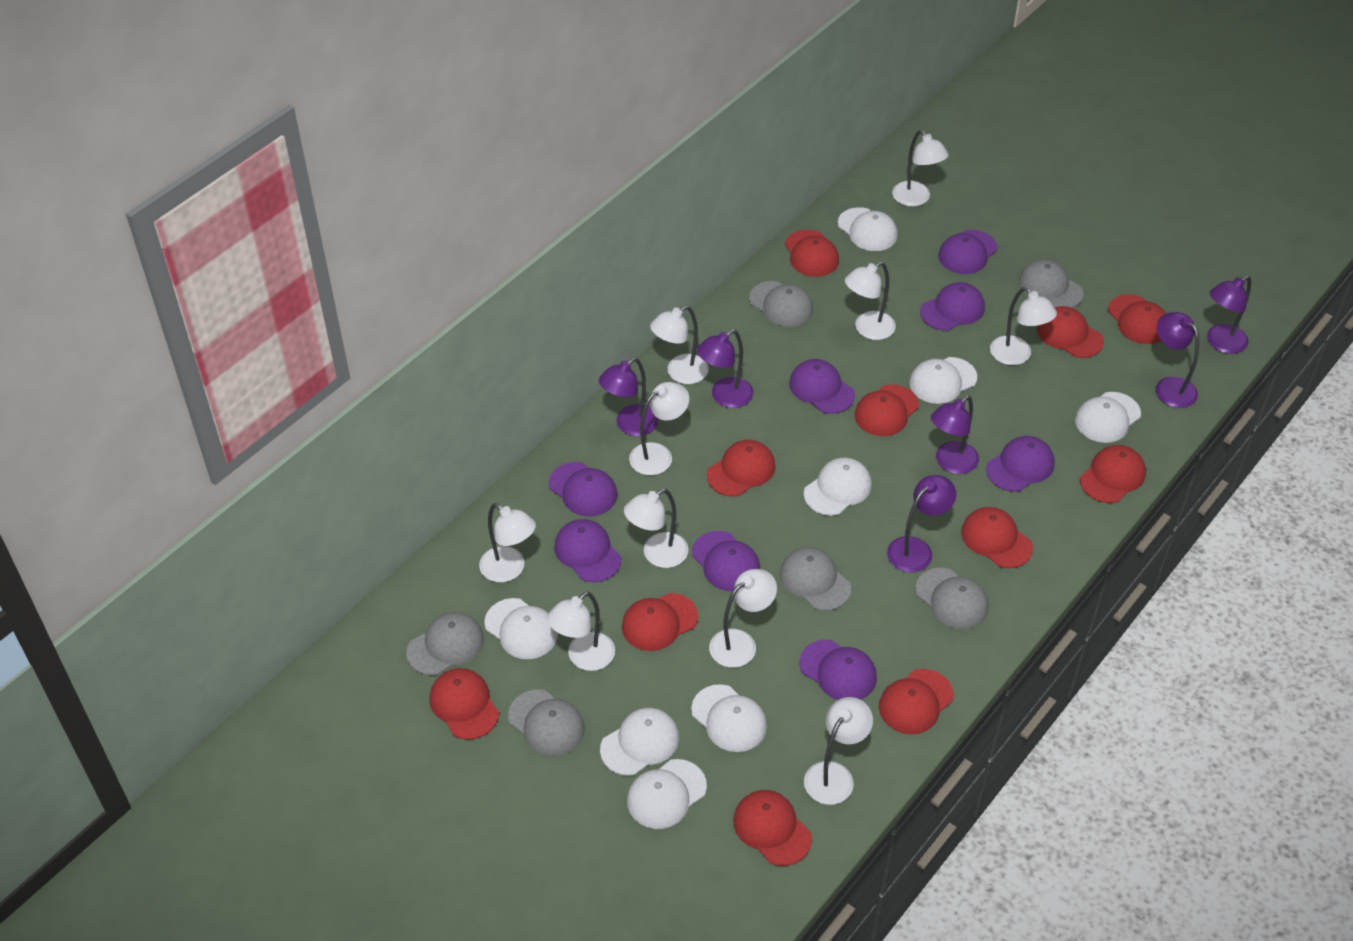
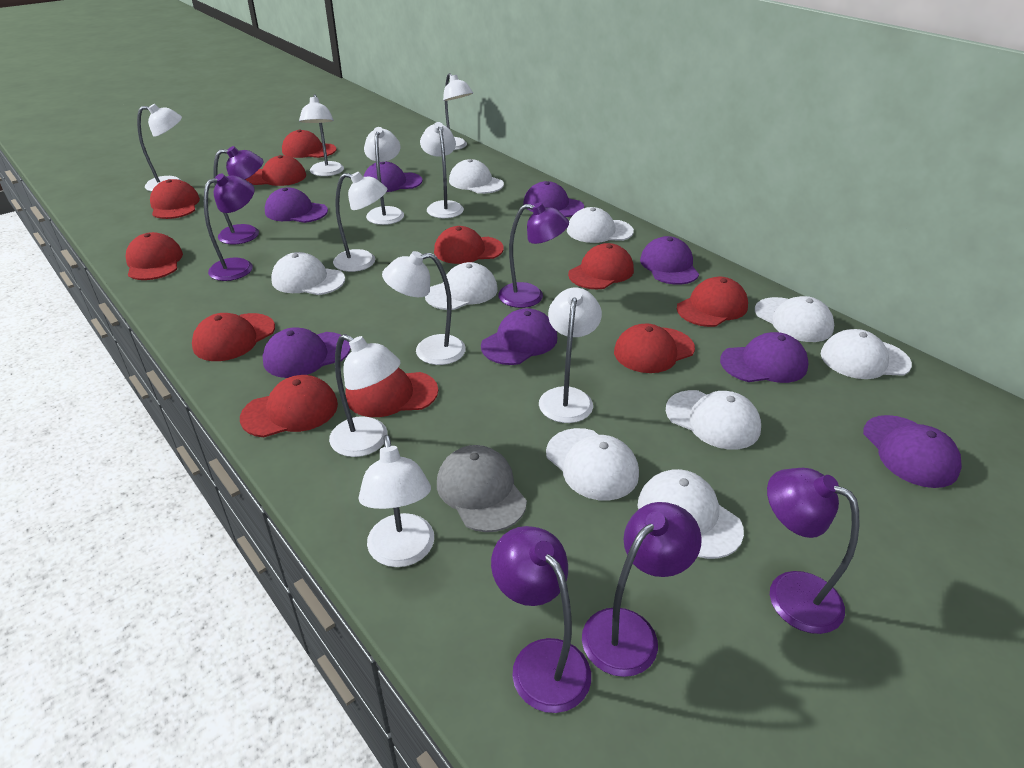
grey cap: 6 -> 1
white cap: 8 -> 9

